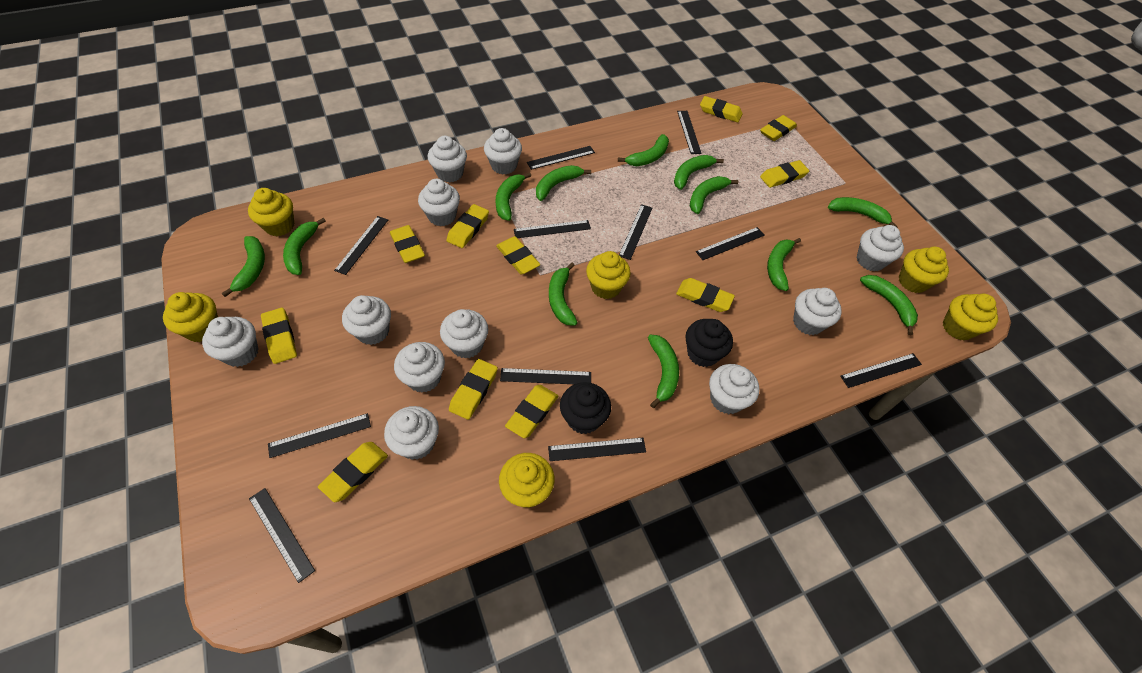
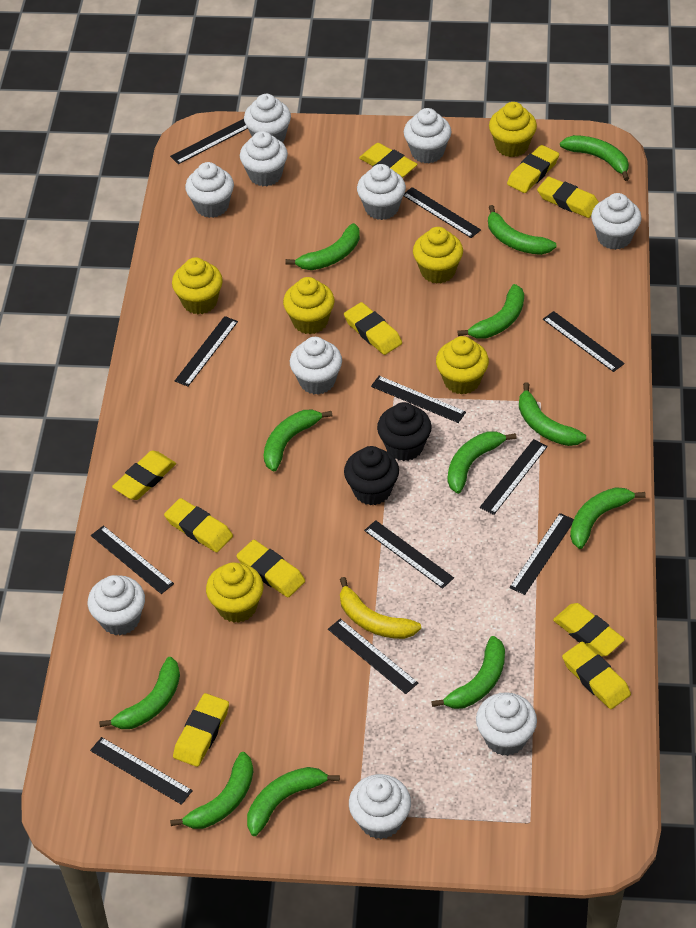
white cupcake: 11 -> 10
yellow banana: 0 -> 1
yellow eraser: 11 -> 10

